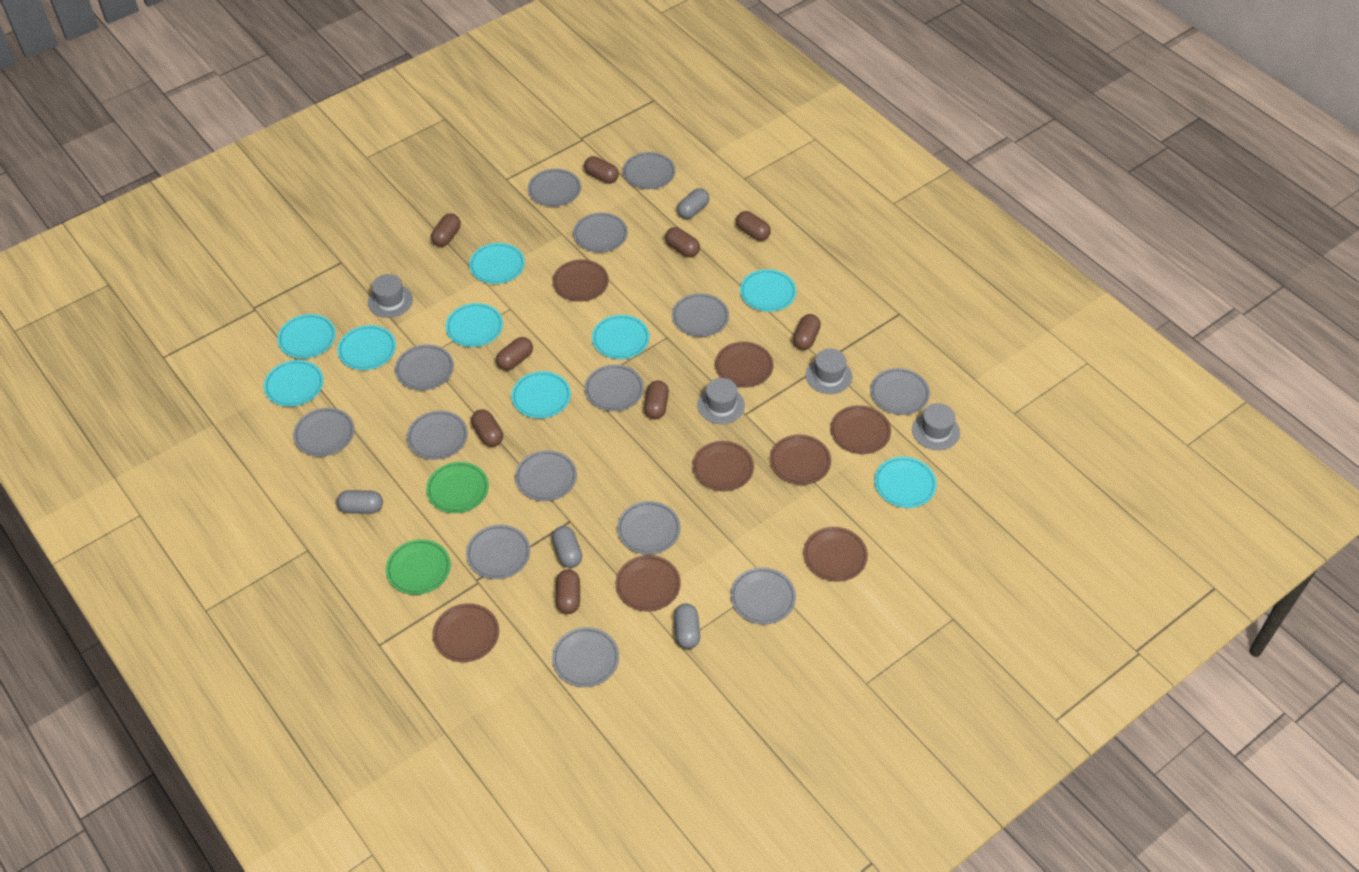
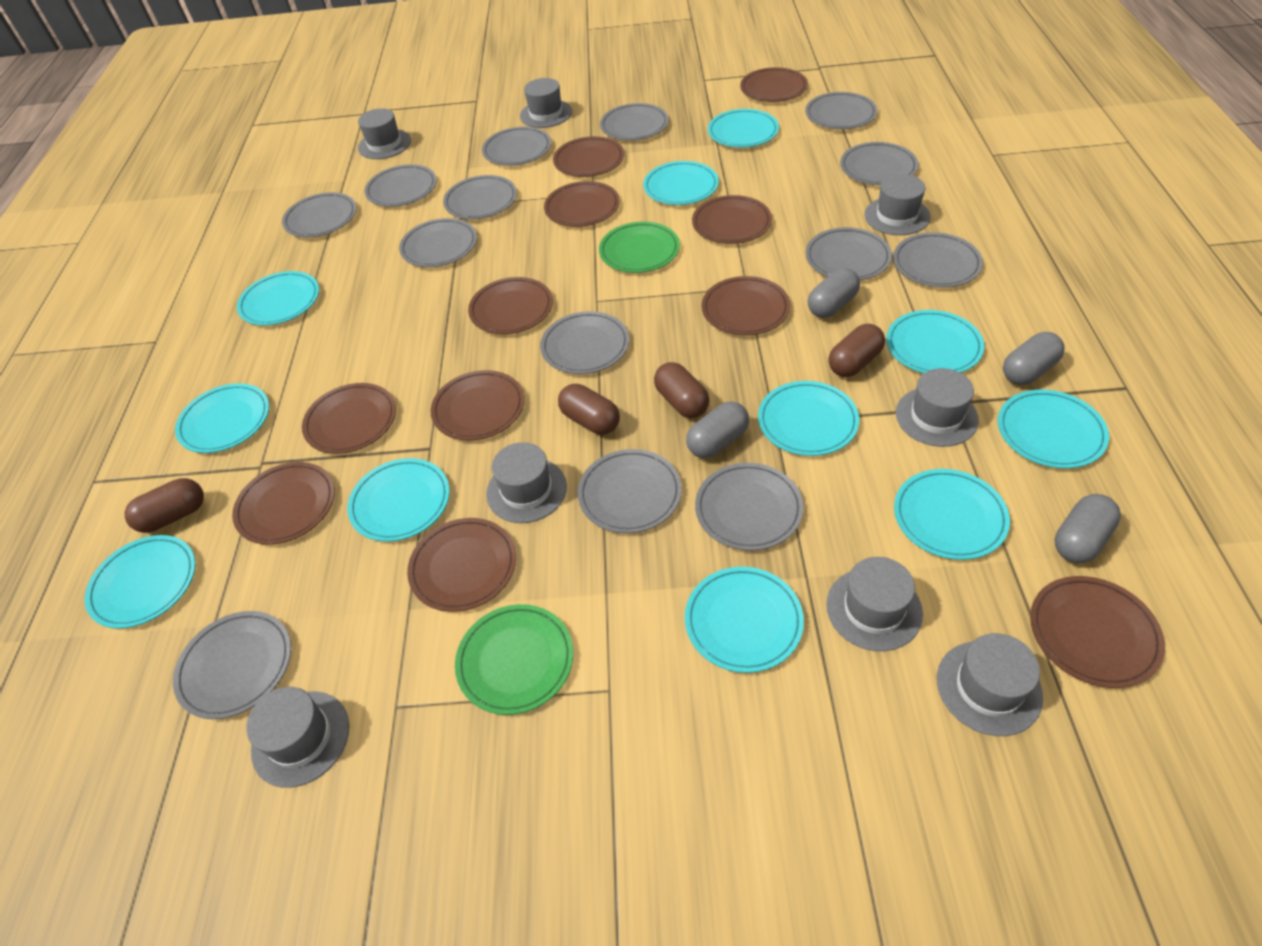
brown capsule: 9 -> 4
brown plate: 8 -> 11
grey hat: 4 -> 8
turquoise plate: 9 -> 11

